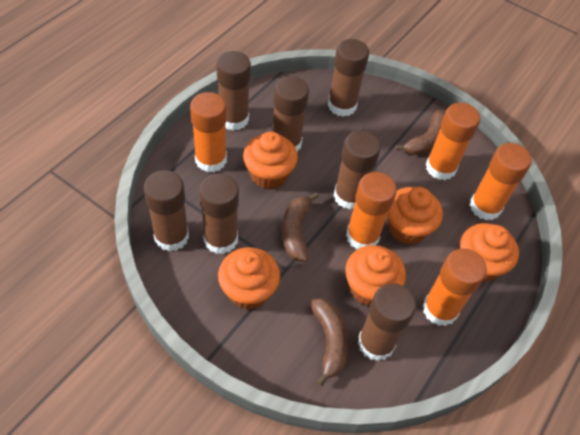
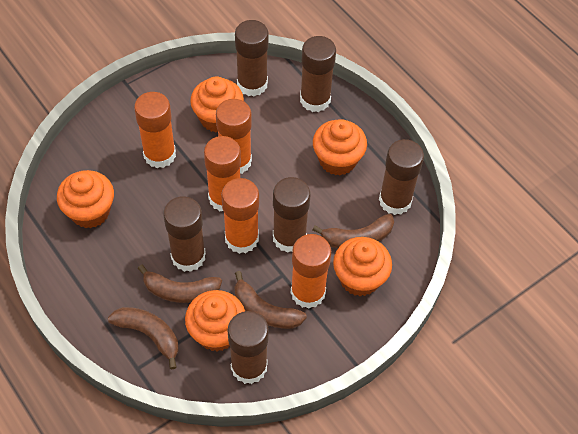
brown banana: 3 -> 4
brown glue stick: 7 -> 6

